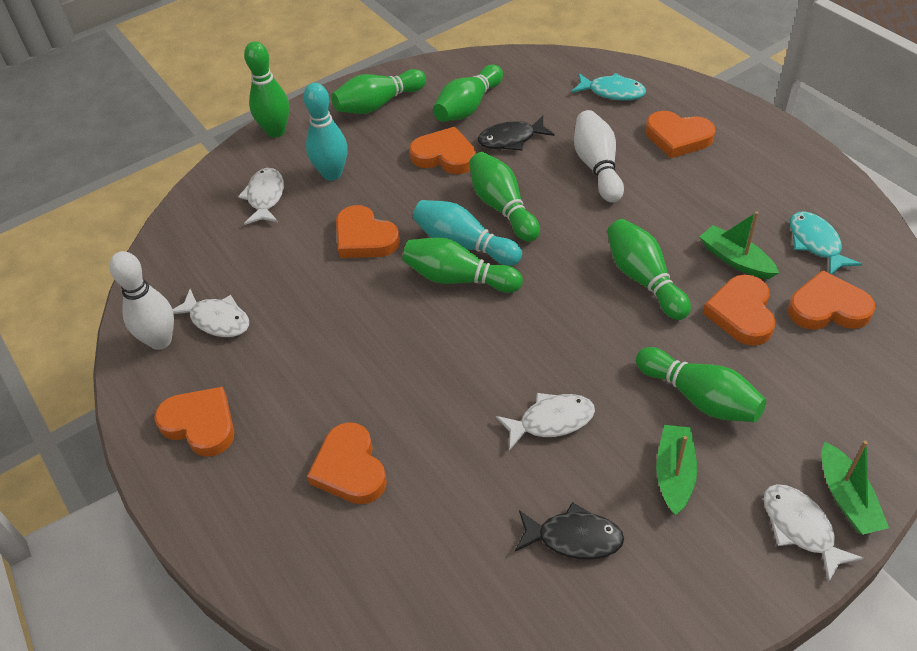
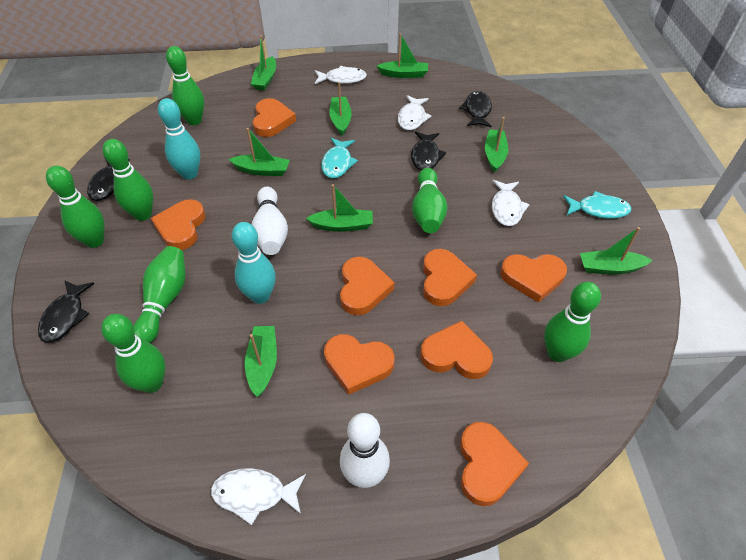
black fish: 2 -> 4
green boat: 3 -> 8
orange heart: 7 -> 8

